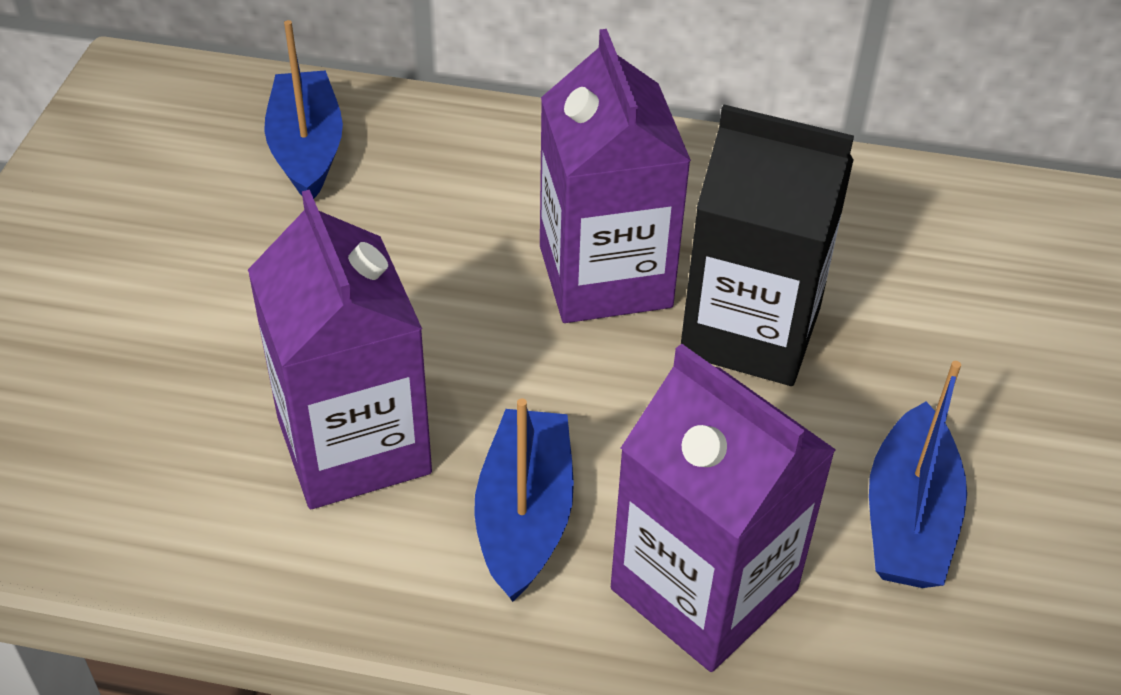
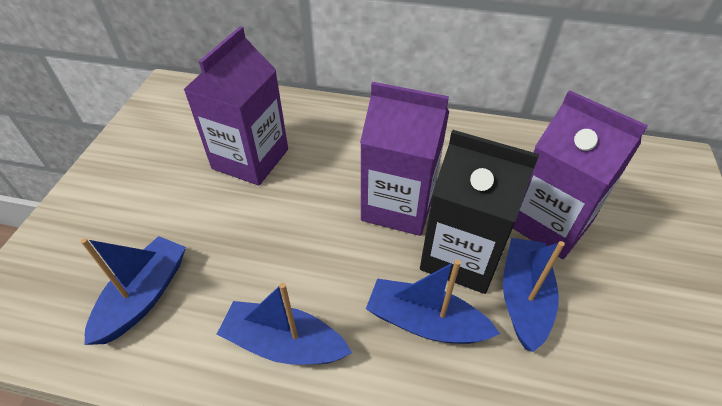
blue boat: 3 -> 4

